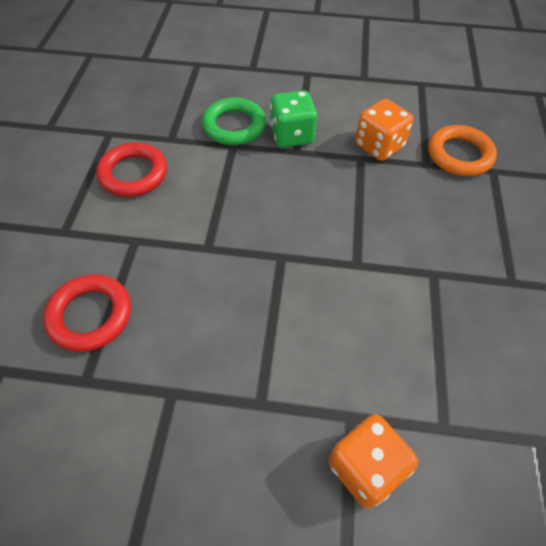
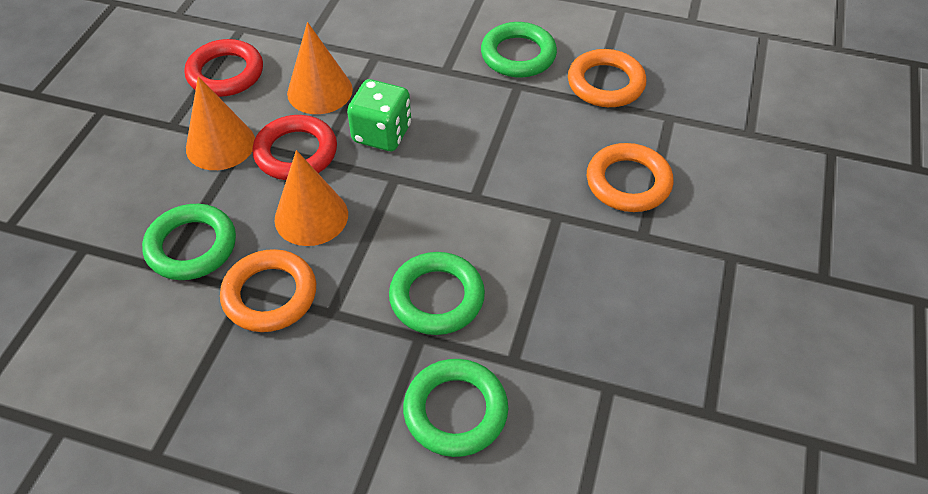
green ring: 1 -> 4
orange cone: 0 -> 3
orange dice: 2 -> 0
orange ring: 1 -> 3

